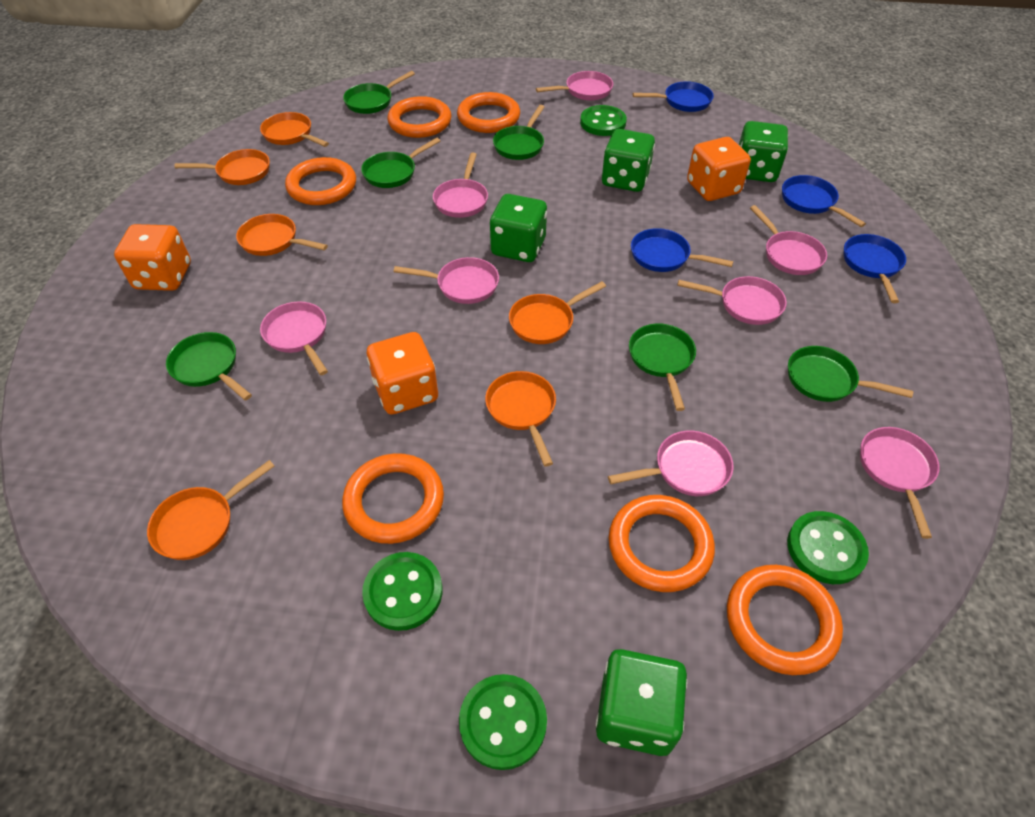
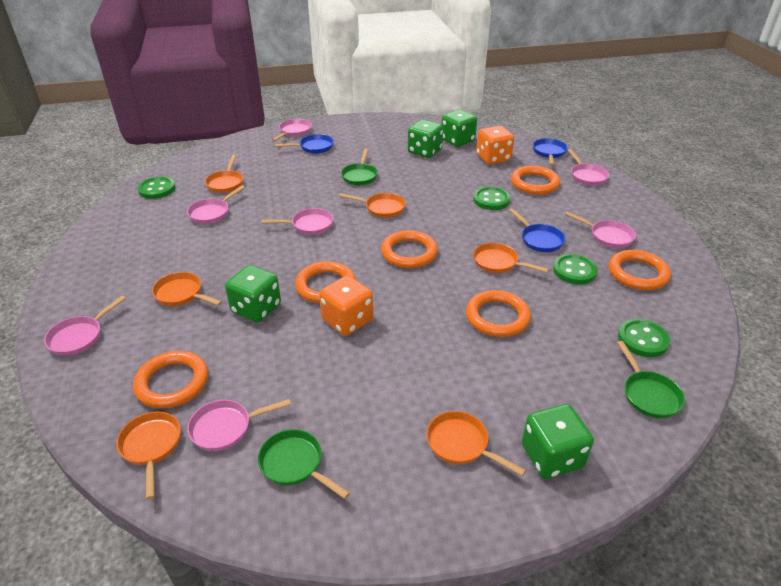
blue pan: 4 -> 3
green pan: 6 -> 3
orange dice: 3 -> 2
pink pan: 8 -> 7

